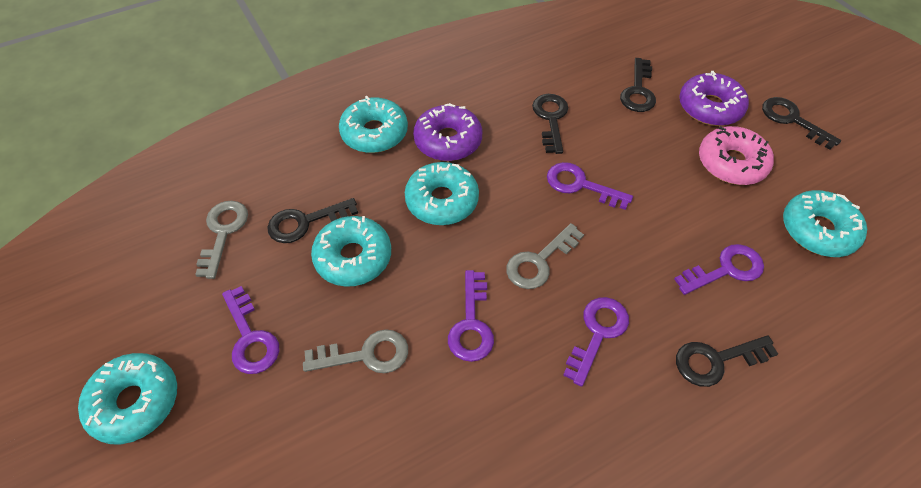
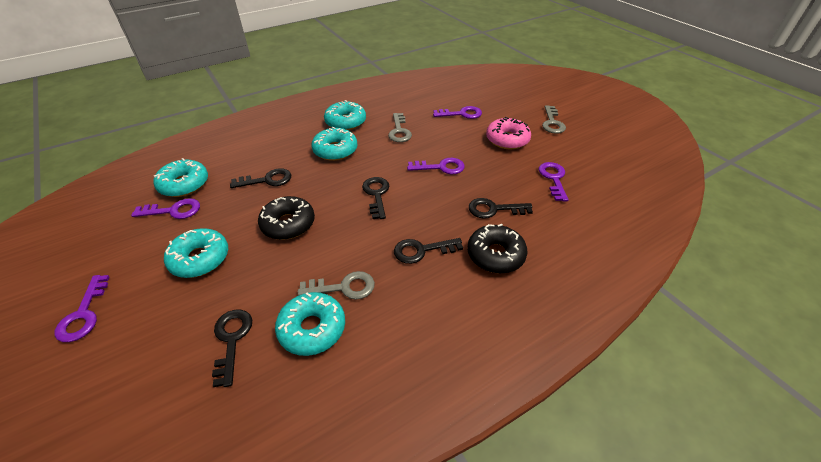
black donut: 0 -> 2
purple donut: 2 -> 0

